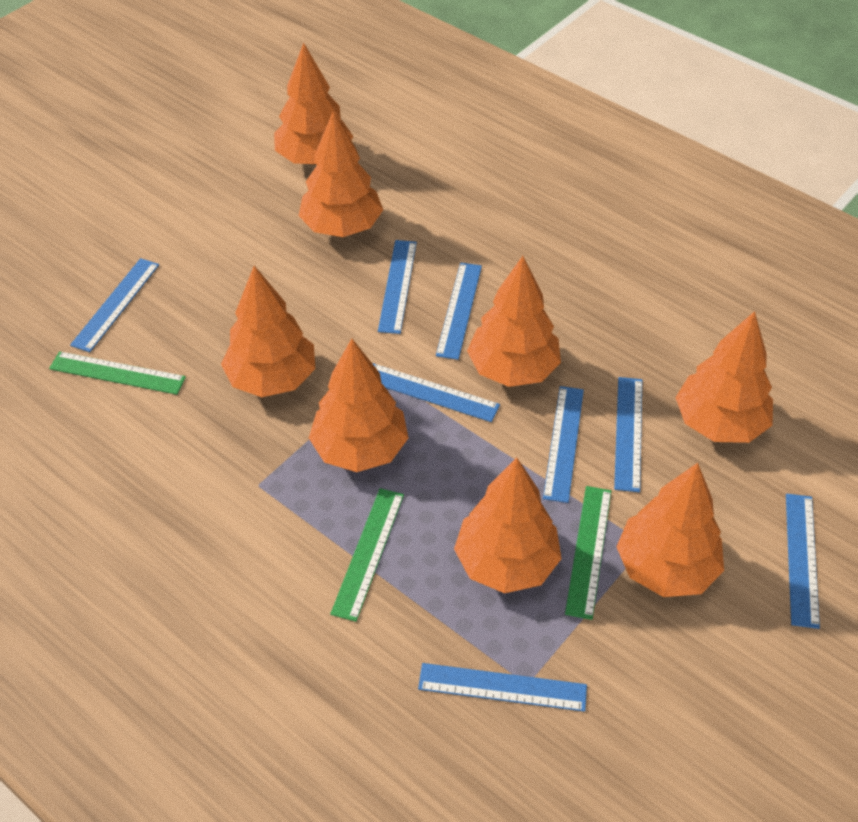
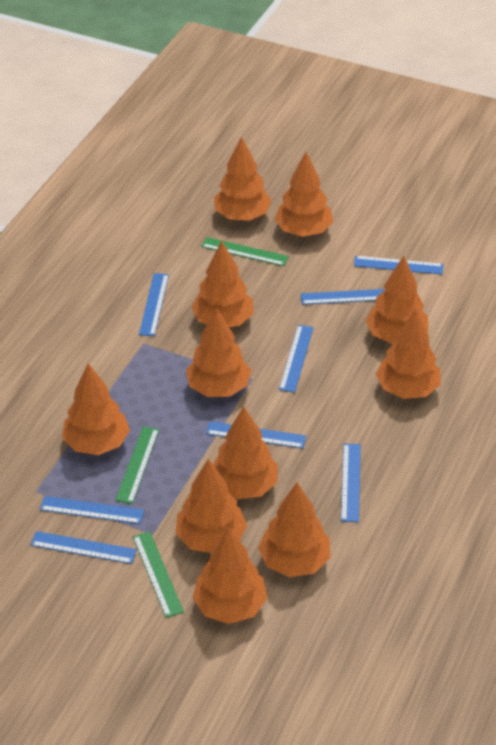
orange tree: 8 -> 11

